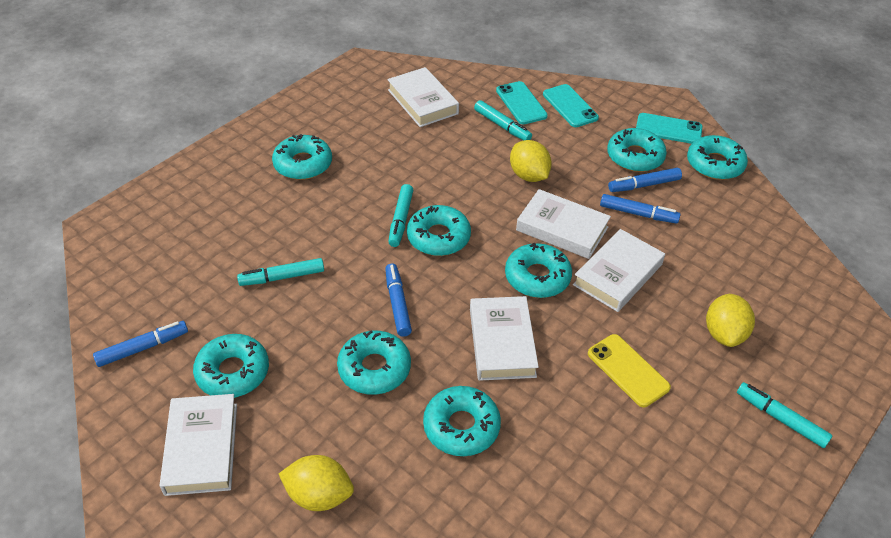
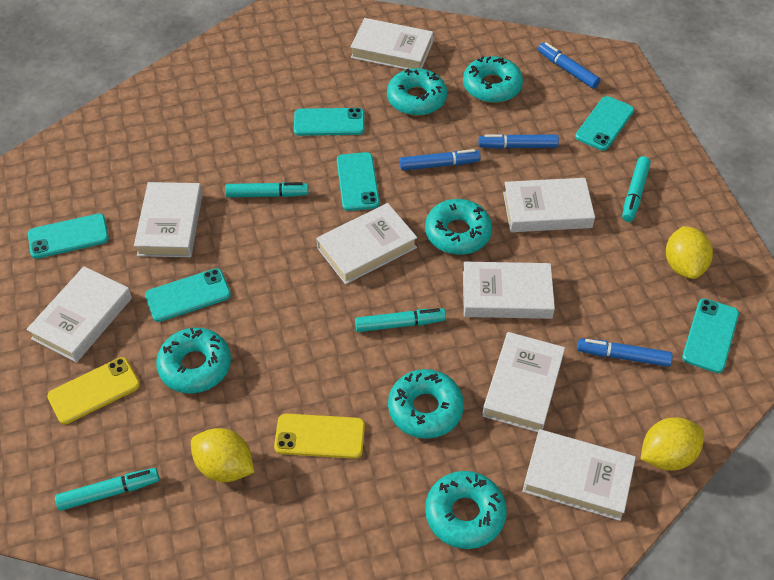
turquoise donut: 8 -> 6
turquoise phone: 3 -> 6
white book: 5 -> 8
yellow phone: 1 -> 2

